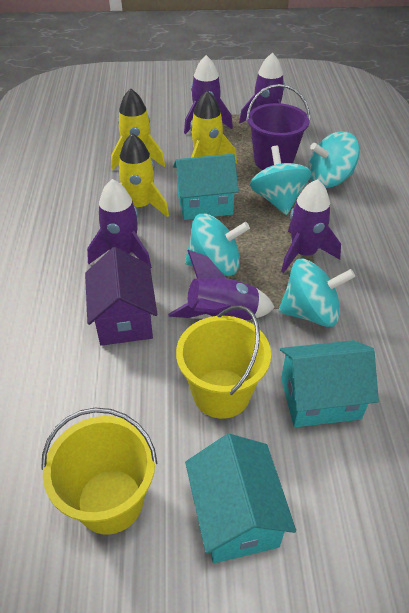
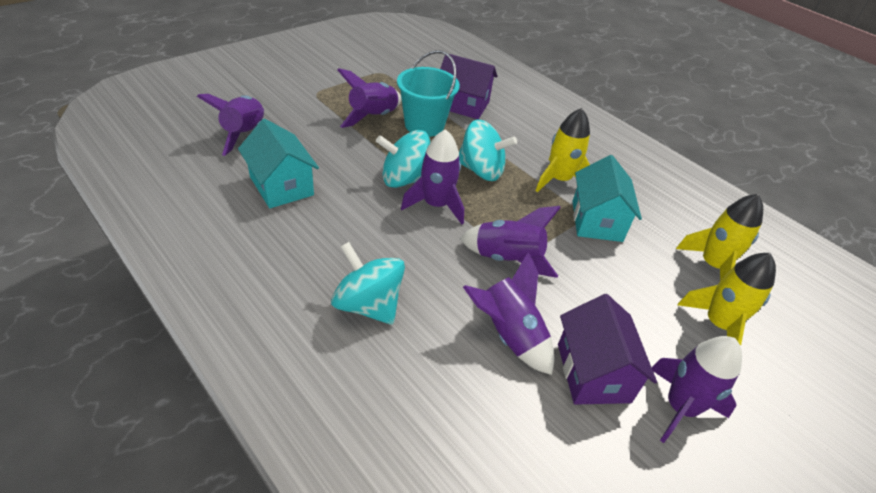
purple bucket: 1 -> 0
purple house: 1 -> 2
purple rocket: 5 -> 6
turquoise bucket: 0 -> 1
turquoise house: 3 -> 2
turquoise spinning top: 4 -> 3
yellow bucket: 2 -> 0

